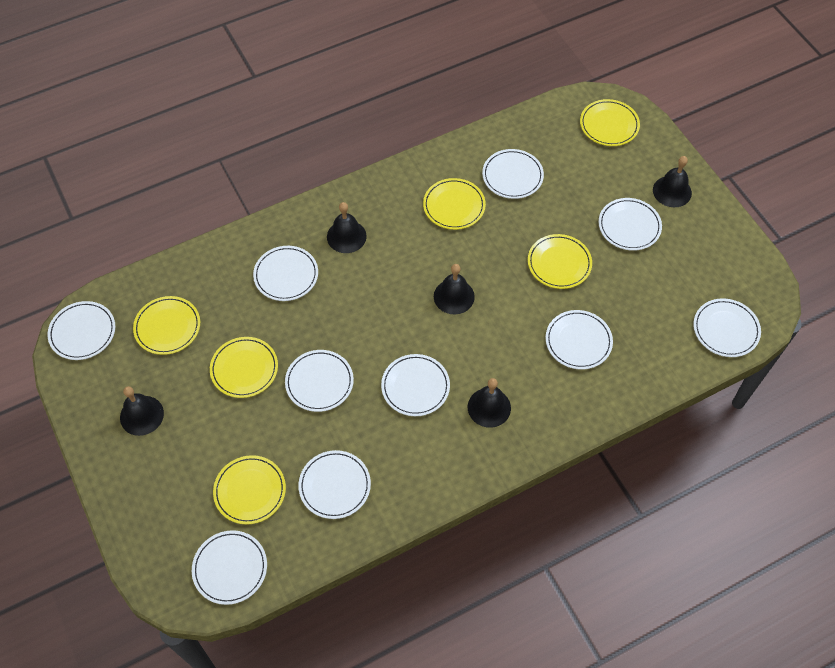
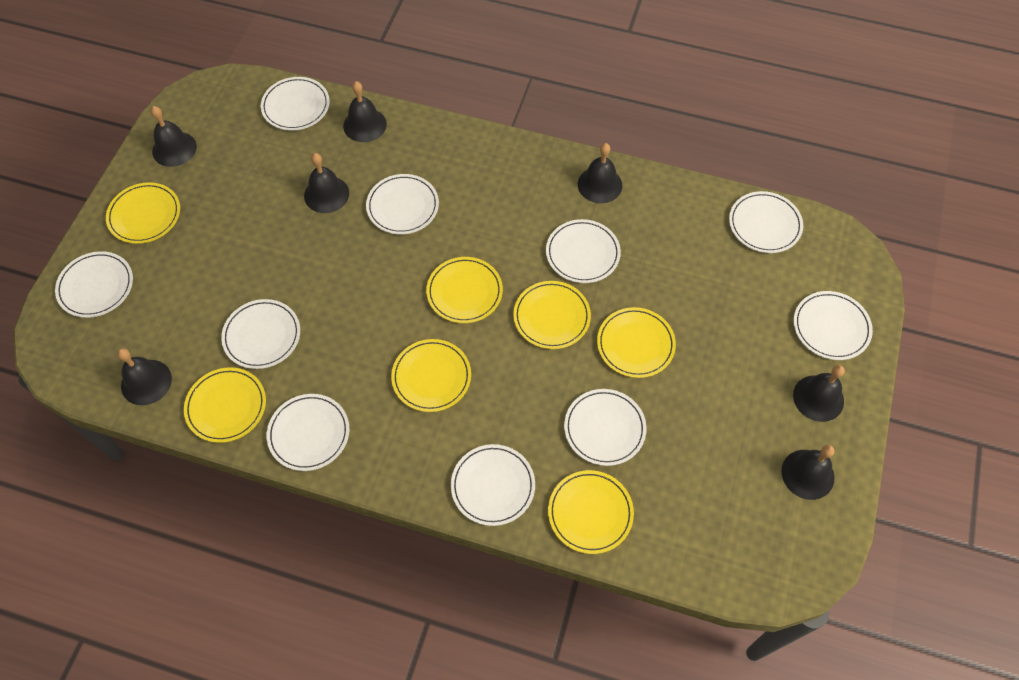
black bell: 5 -> 7
yellow plate: 6 -> 7

